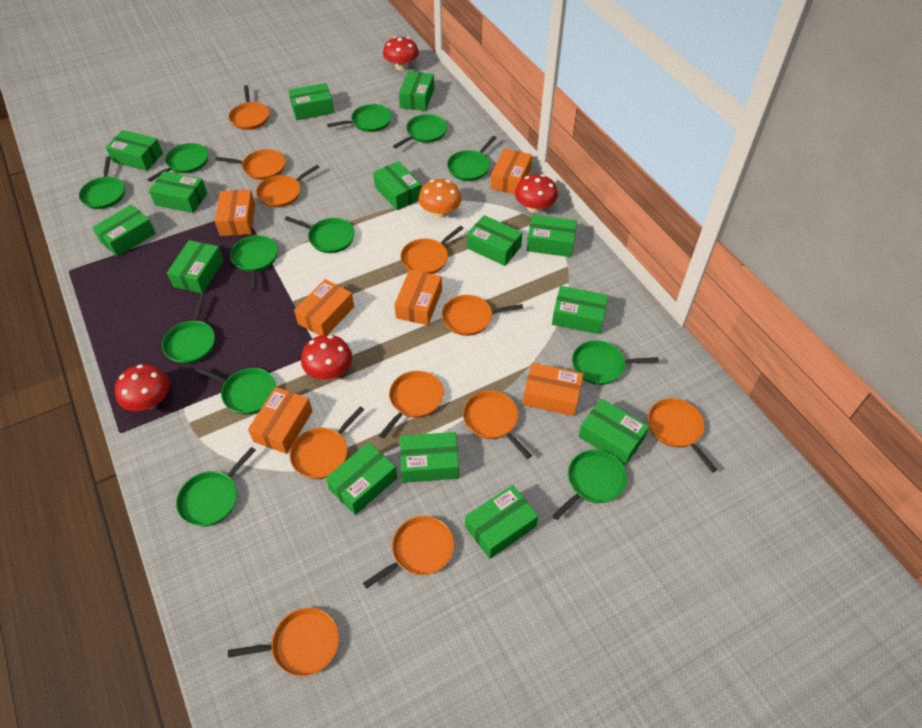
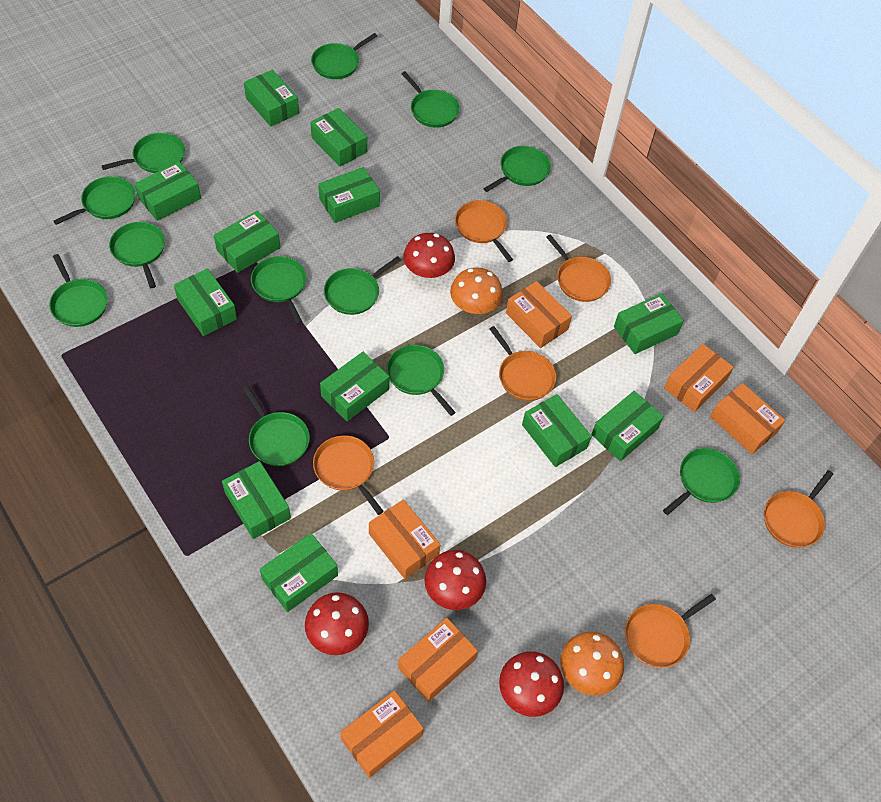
green box: 14 -> 12
orange mushroom: 1 -> 2
orange pan: 11 -> 6

